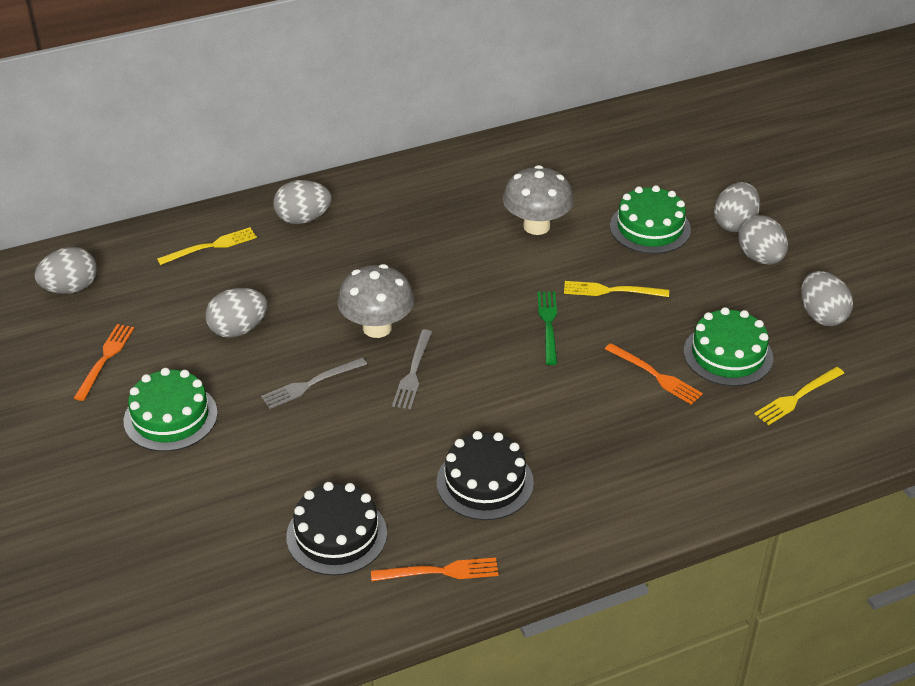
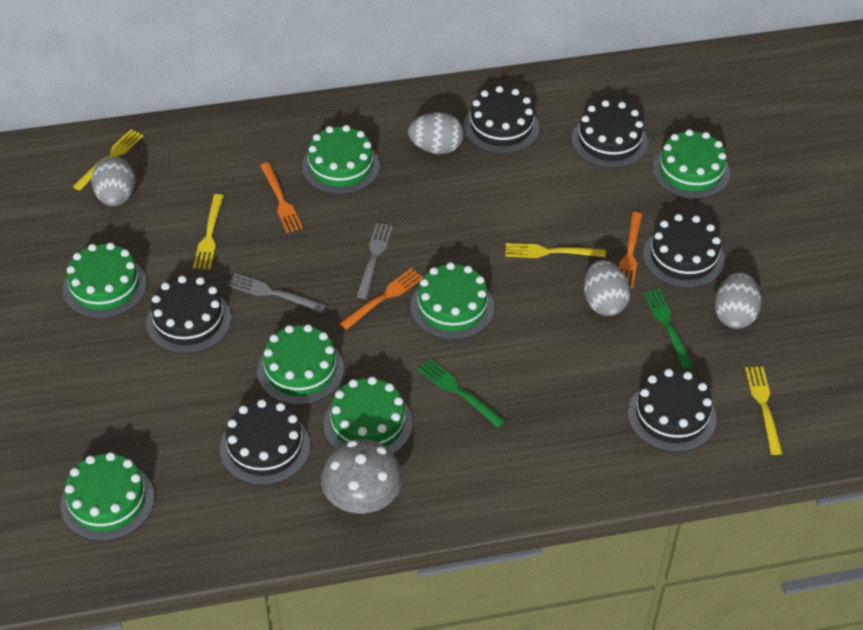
black cake: 2 -> 6
green cake: 3 -> 7
green fork: 1 -> 2
grey egg: 6 -> 4
grey mushroom: 2 -> 1
yellow fork: 3 -> 4

